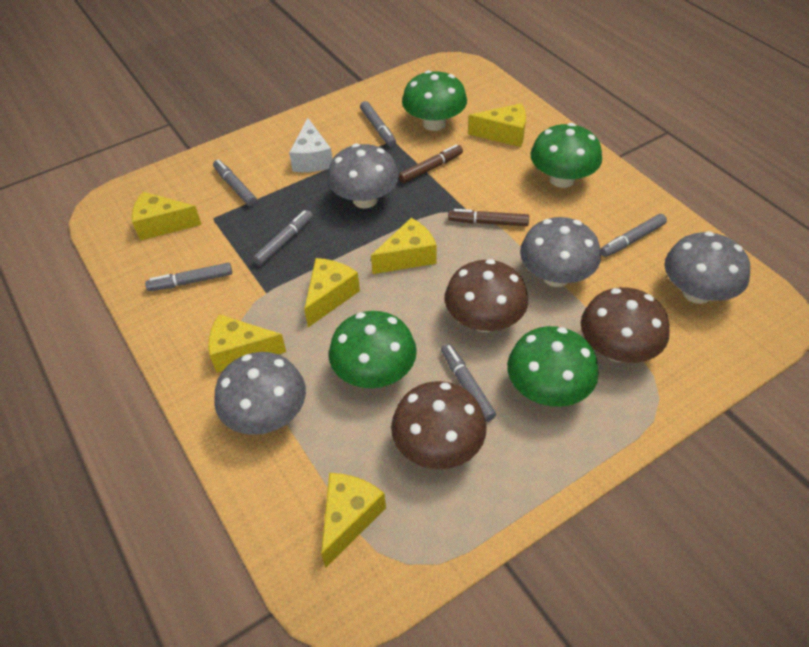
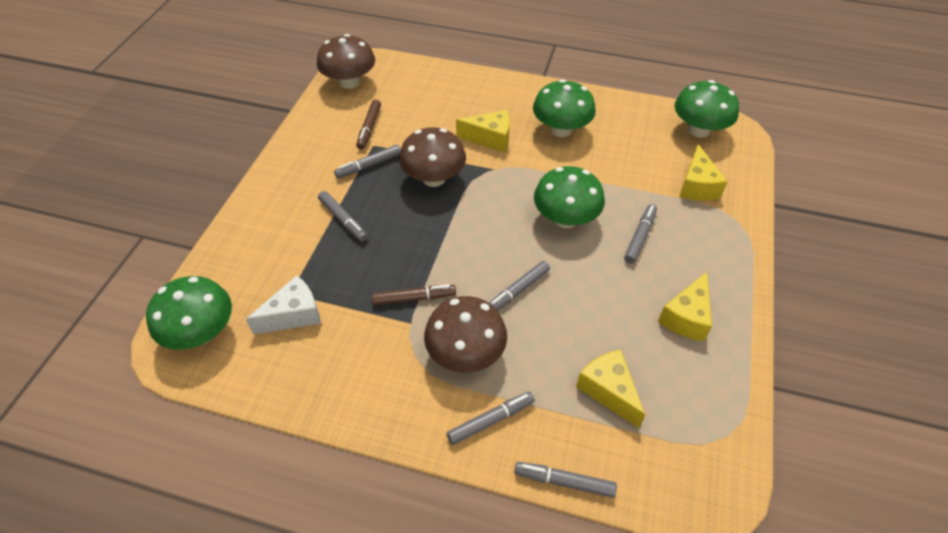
grey mushroom: 4 -> 0
yellow cheese: 6 -> 4

